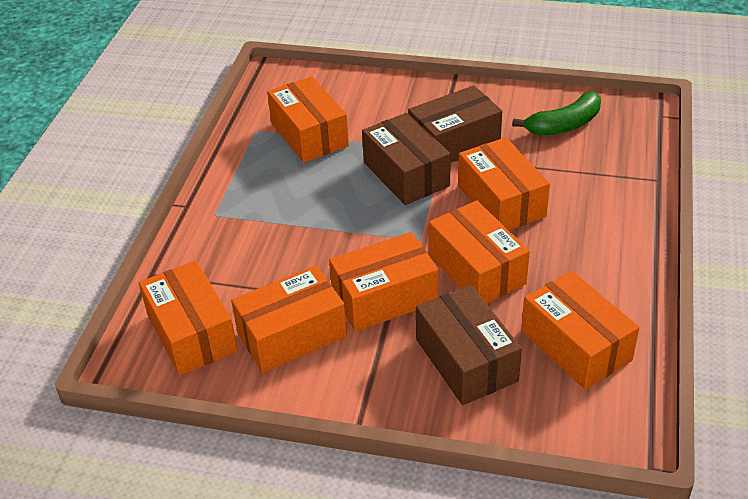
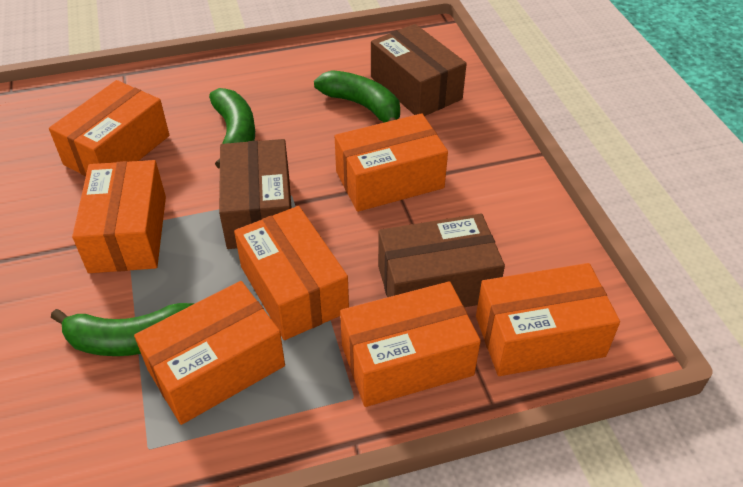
green banana: 1 -> 3

